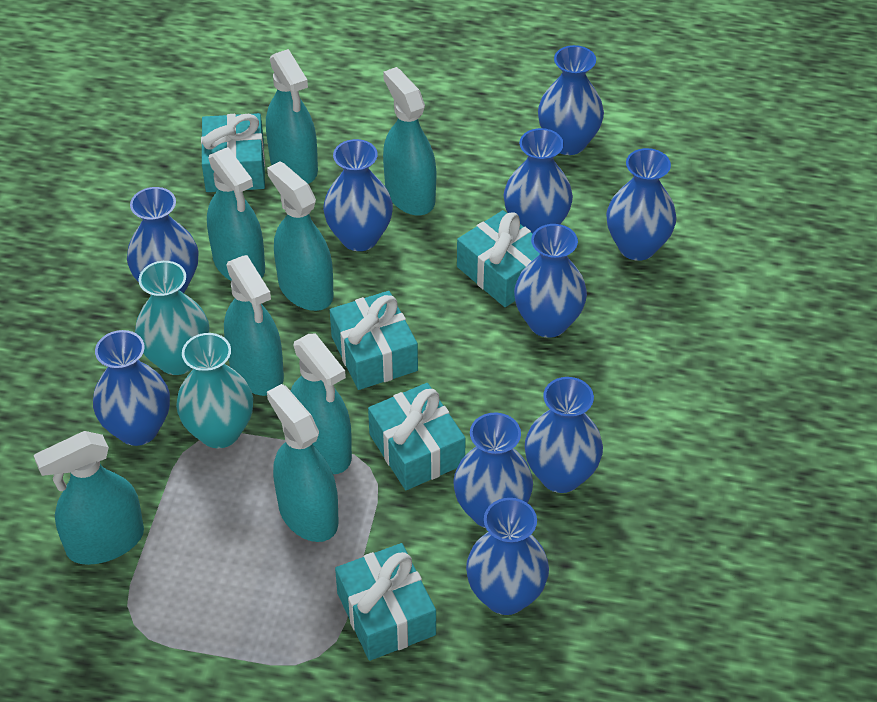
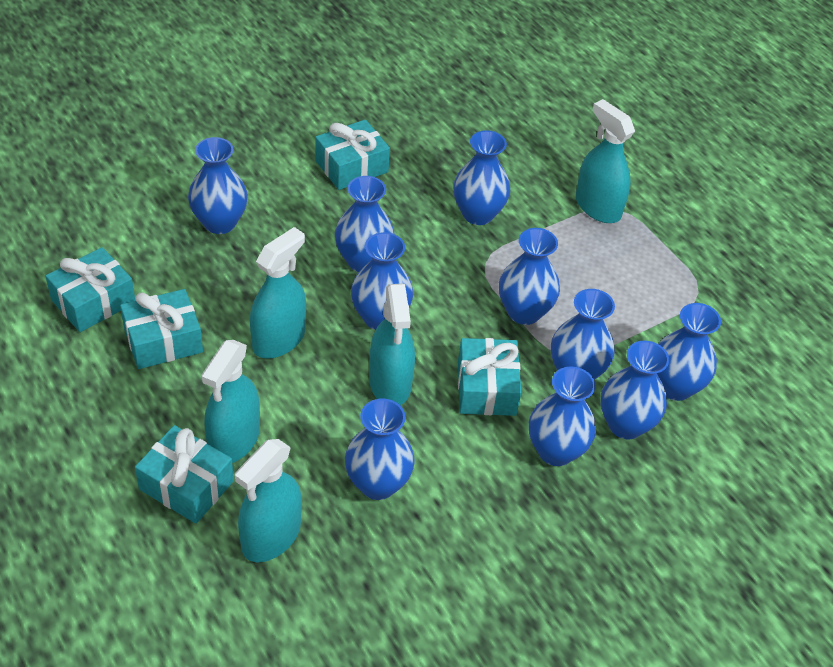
turquoise spray bottle: 8 -> 5
turquoise vase: 2 -> 0

